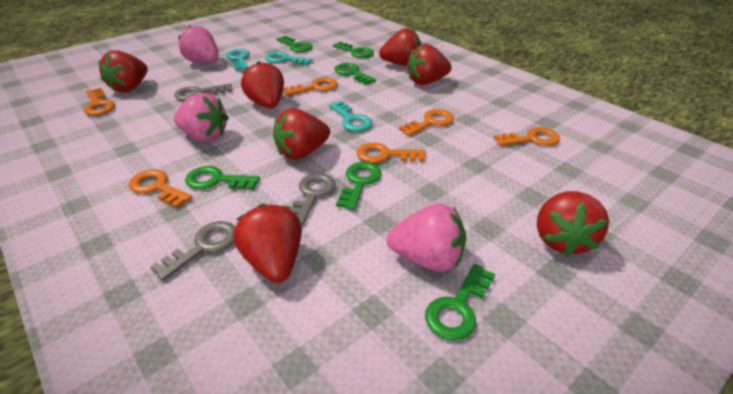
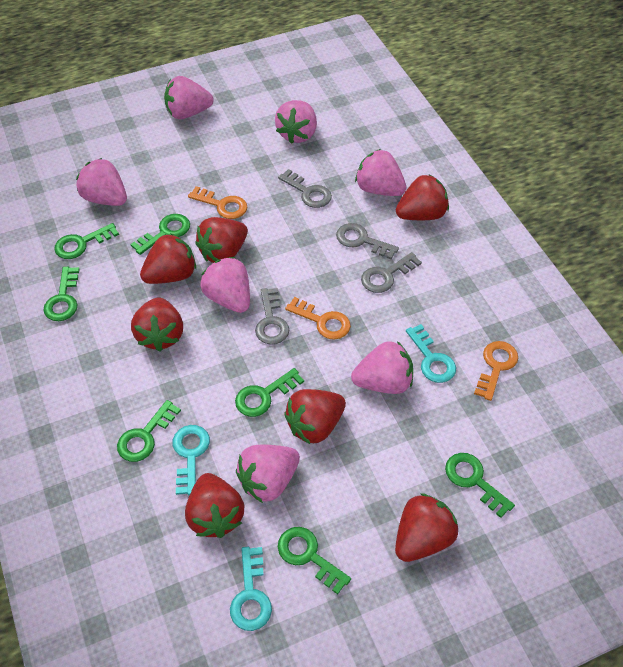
green key: 6 -> 7
grey key: 3 -> 4
orange key: 6 -> 3
pink strawberry: 3 -> 7

